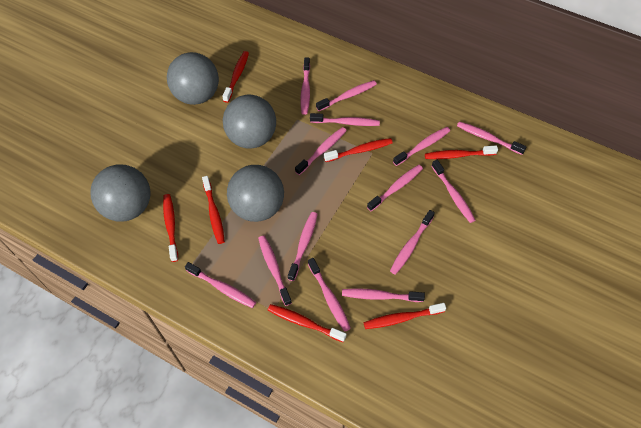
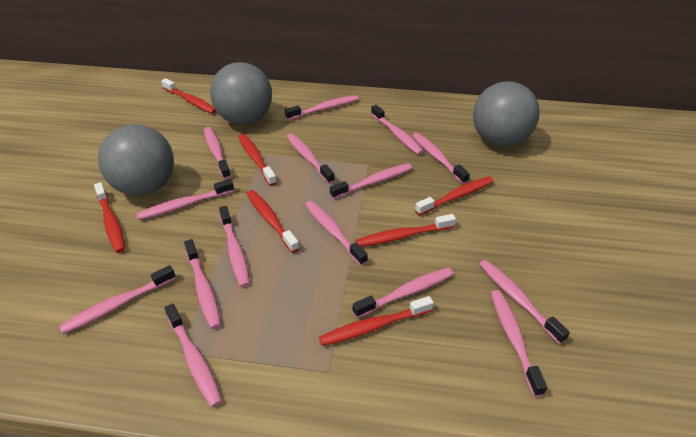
grey ball: 4 -> 3
pink toothbrush: 14 -> 15

